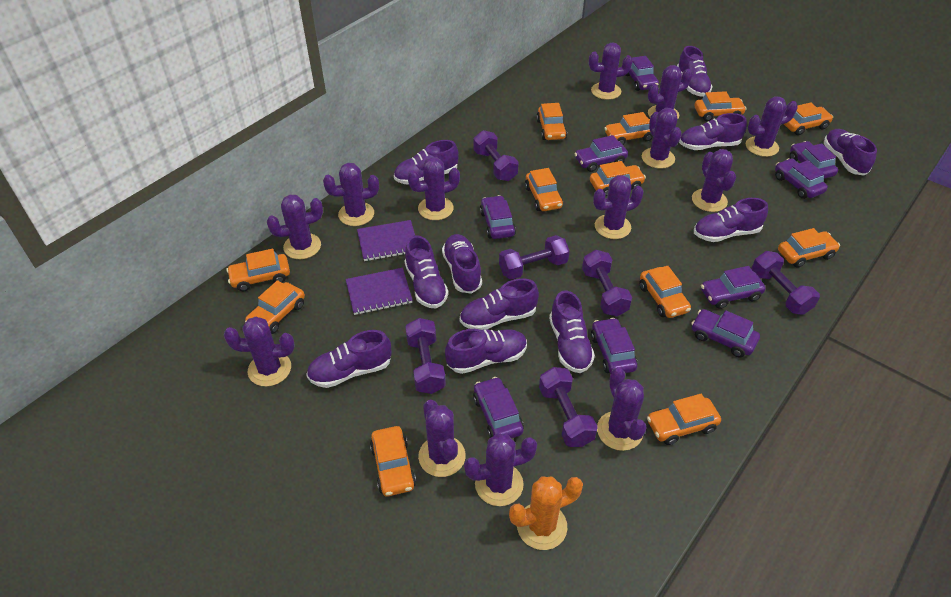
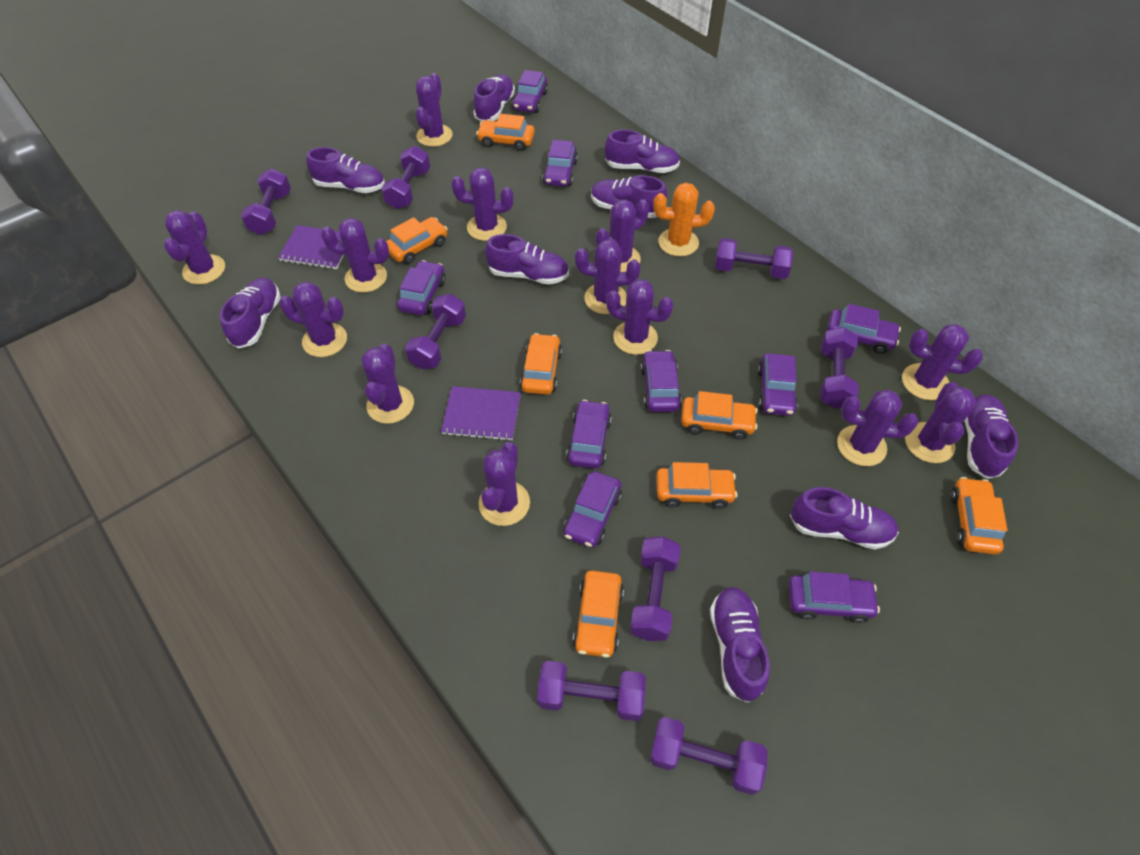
orange car: 12 -> 7
purple dumbbell: 6 -> 8
purple shoe: 11 -> 9

